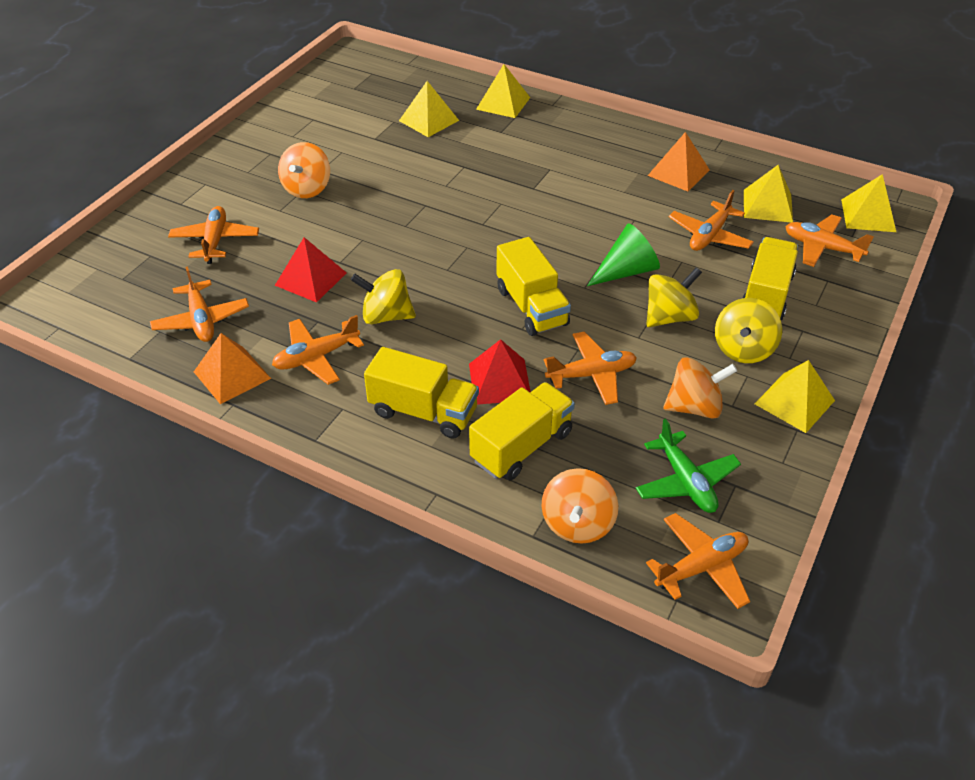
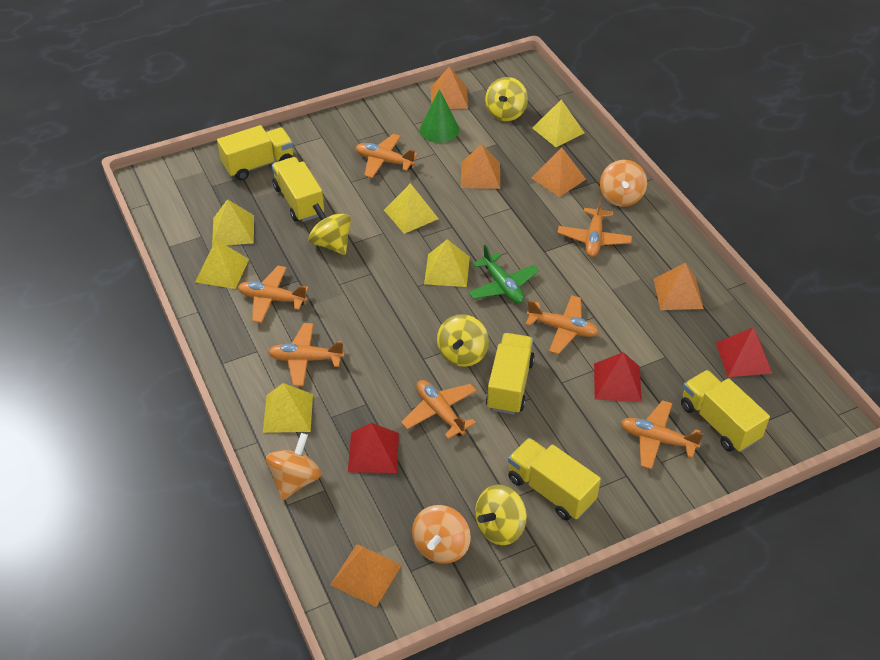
orange pyramid: 2 -> 5
red pyramid: 2 -> 3
yellow pyramid: 5 -> 6
yellow spinning top: 3 -> 4
yellow truck: 4 -> 5

